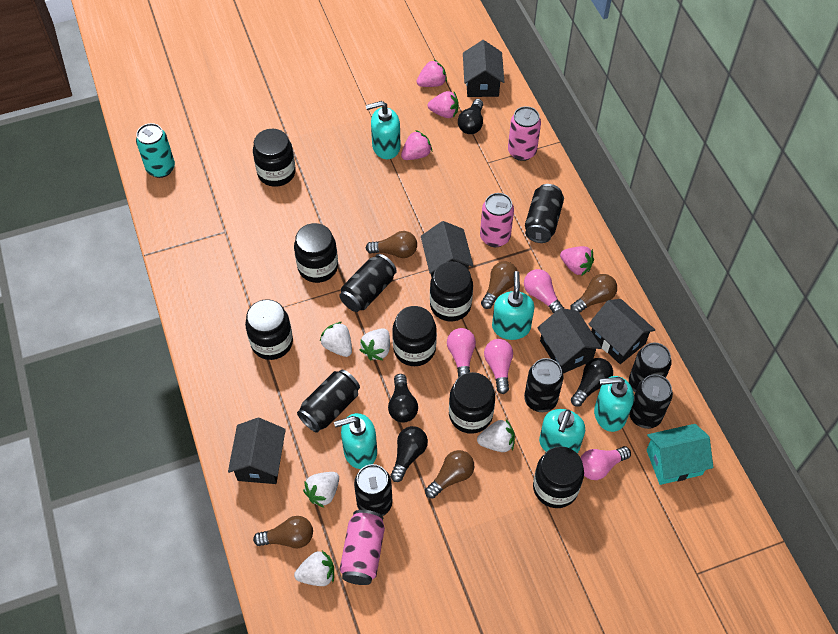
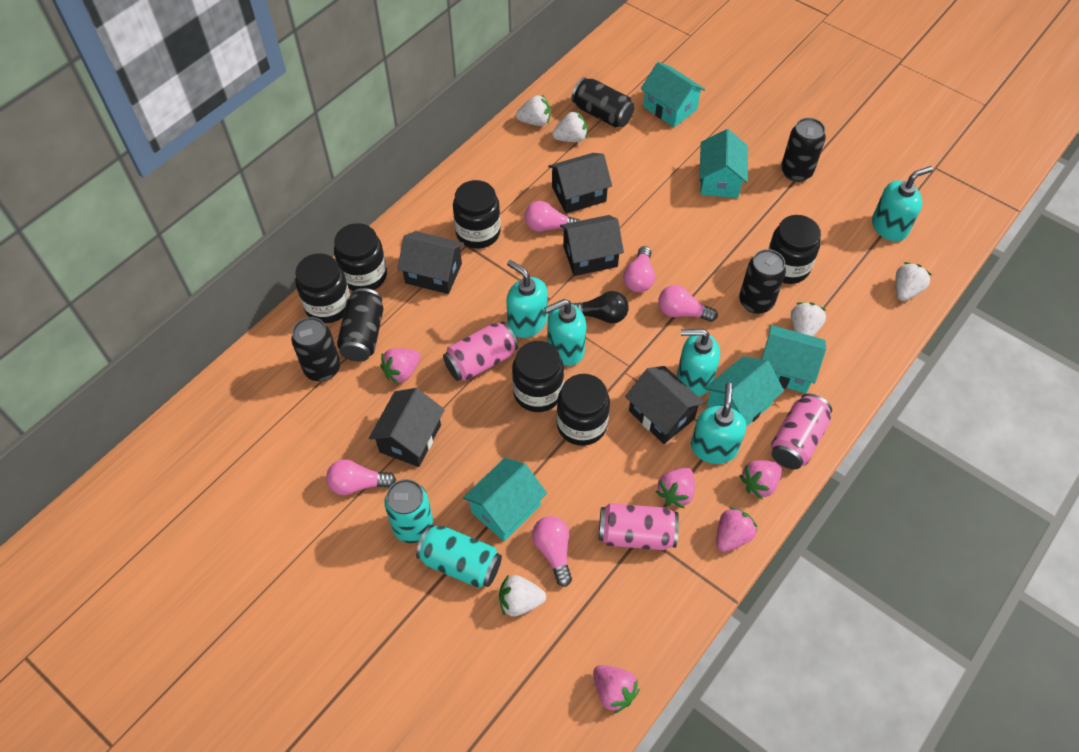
black can: 7 -> 5
black jar: 7 -> 6
black light bulb: 4 -> 1
brown light bulb: 5 -> 0
pink light bulb: 4 -> 5
pink strawberry: 4 -> 5
turquoise can: 1 -> 2
turquoise house: 1 -> 5

